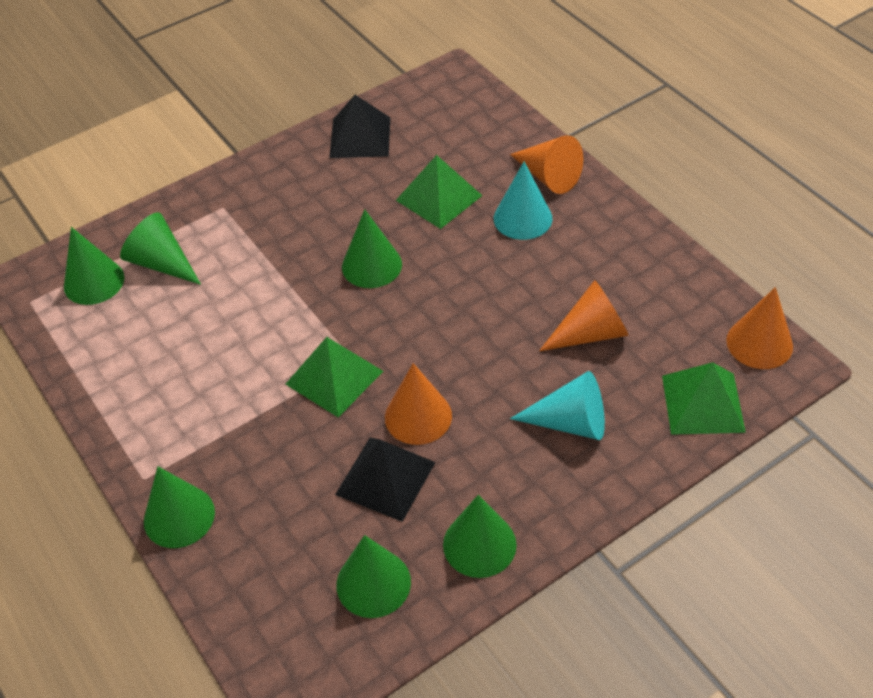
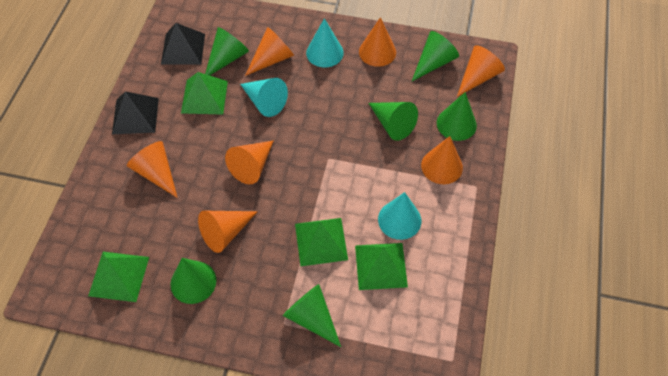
green pyramid: 3 -> 4
orange cone: 4 -> 7
turquoise cone: 2 -> 3

